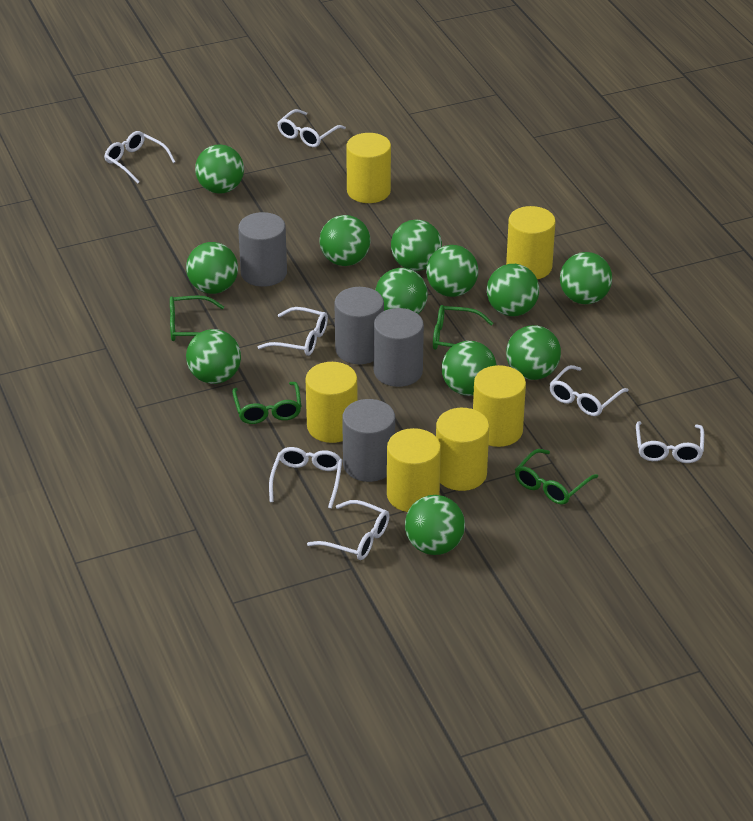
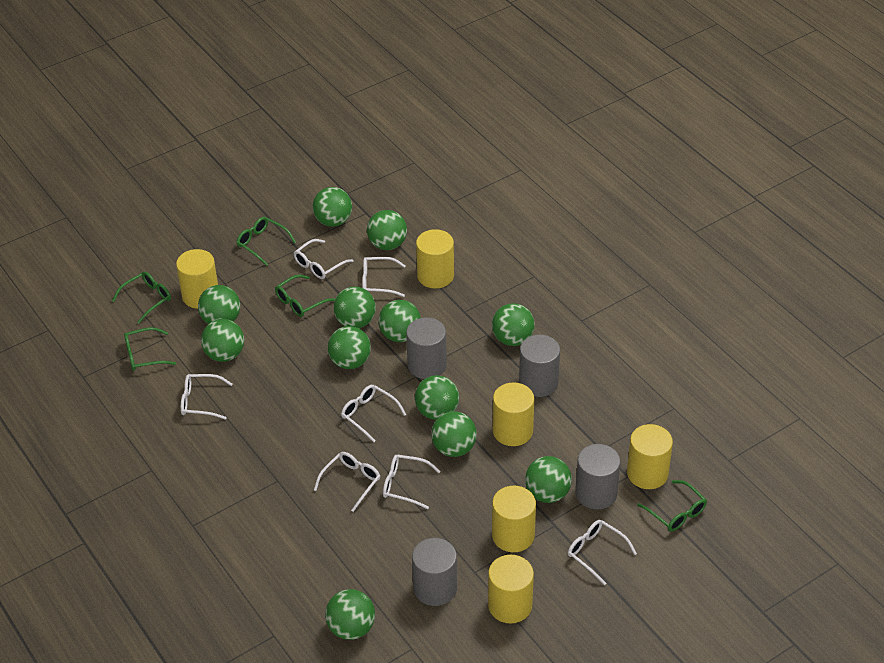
green glasses: 4 -> 5

